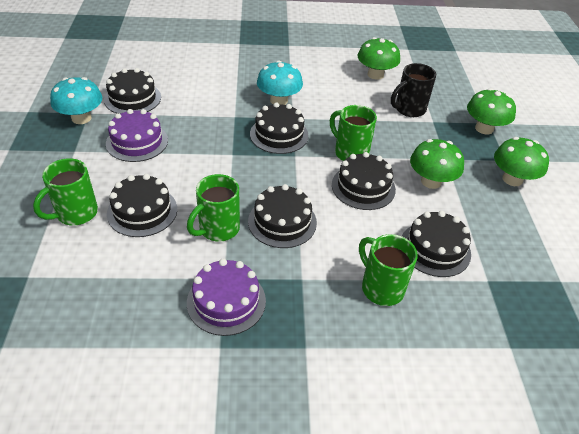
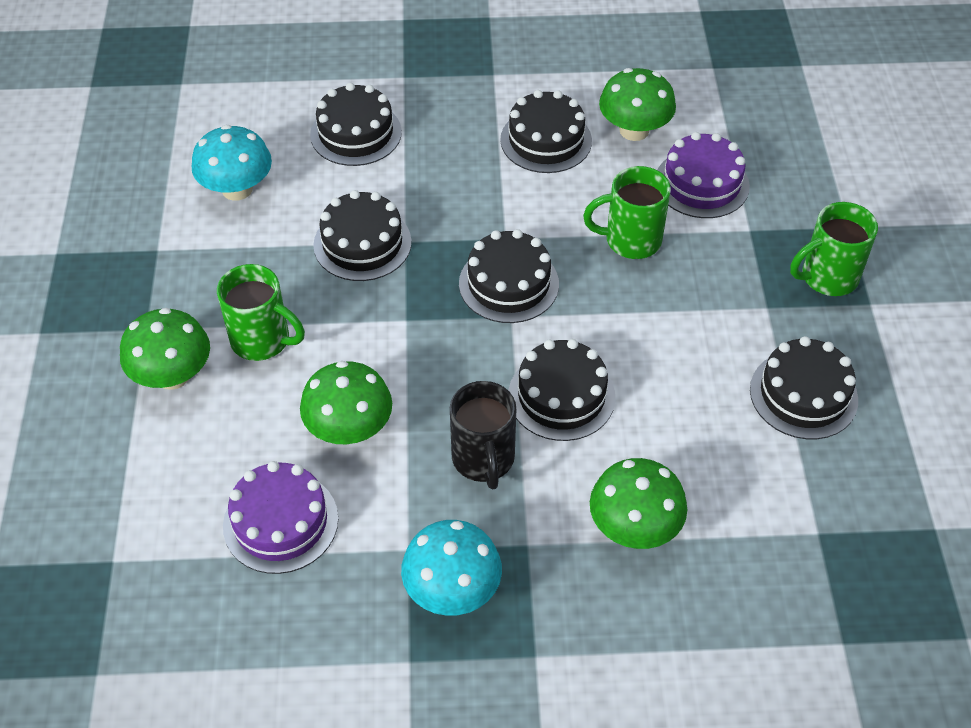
green mug: 4 -> 3

